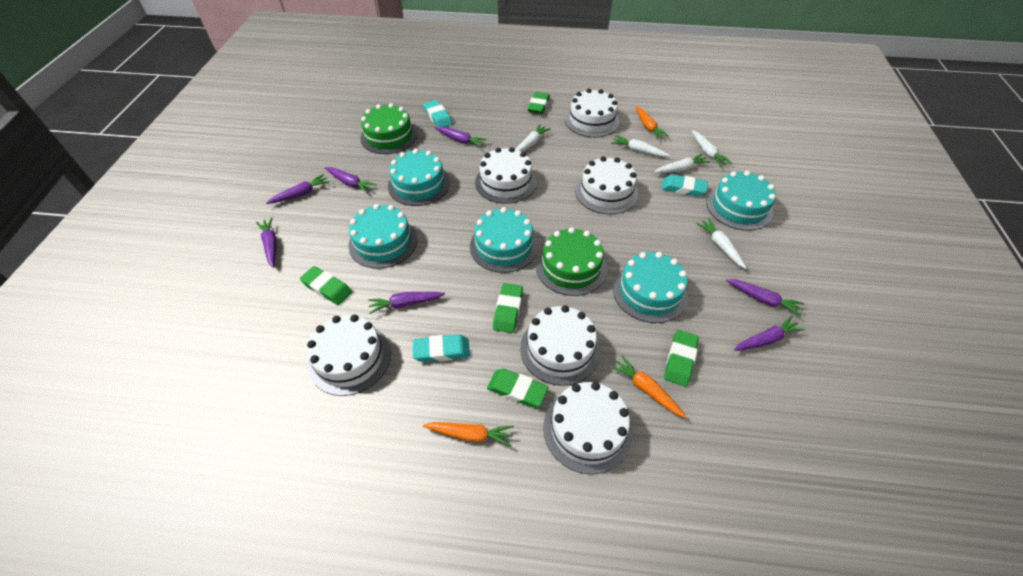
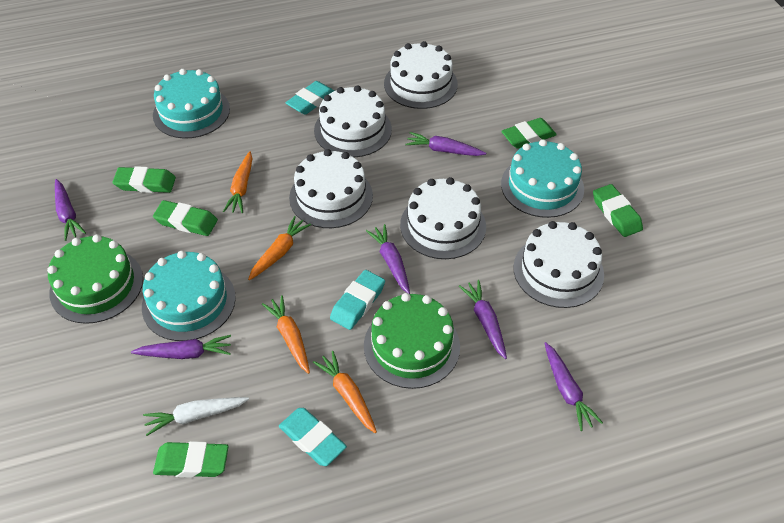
orange carrot: 3 -> 4
purple carrot: 7 -> 6
turquoise cake: 5 -> 3
white cake: 6 -> 5
white carrot: 5 -> 1

